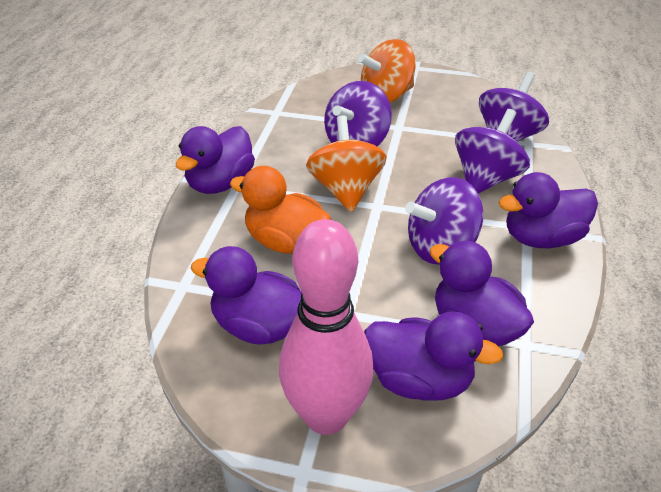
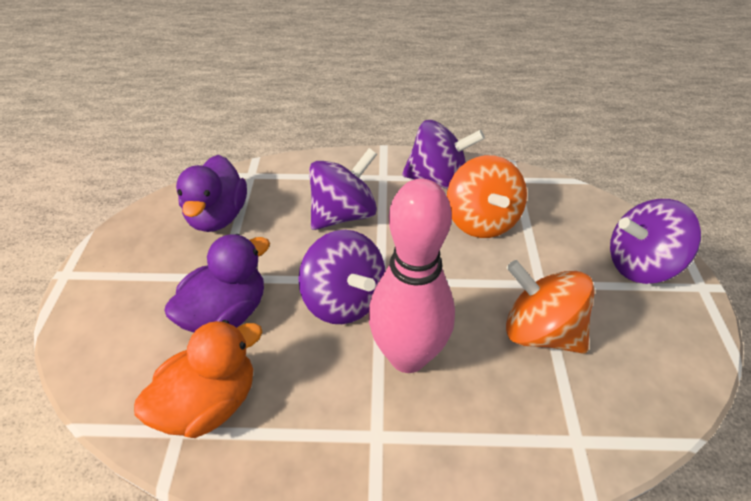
purple duck: 5 -> 2

